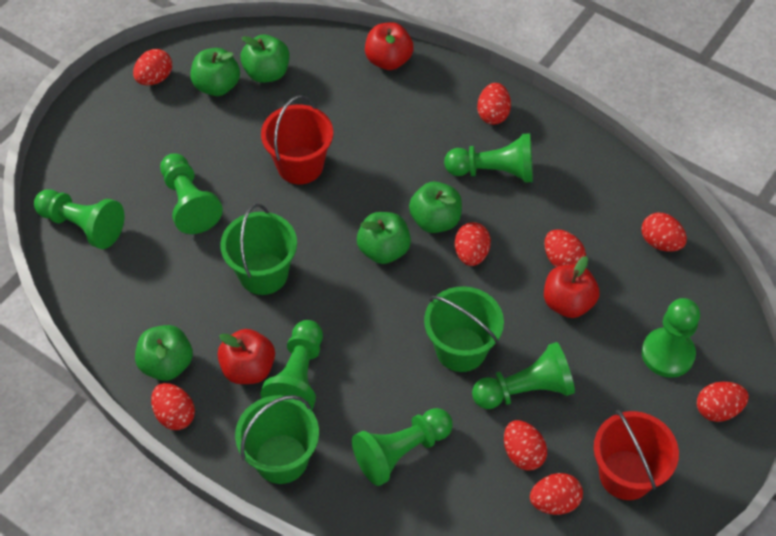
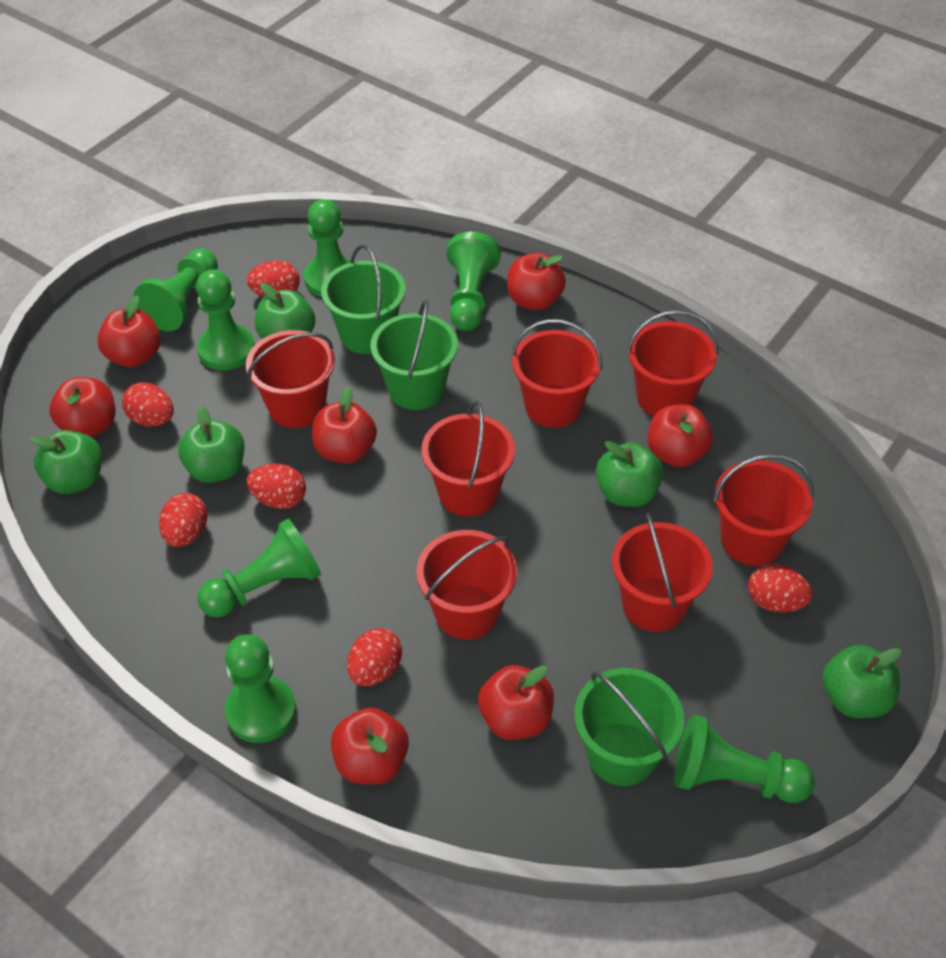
red apple: 3 -> 7
red bucket: 2 -> 7
red egg: 9 -> 6

